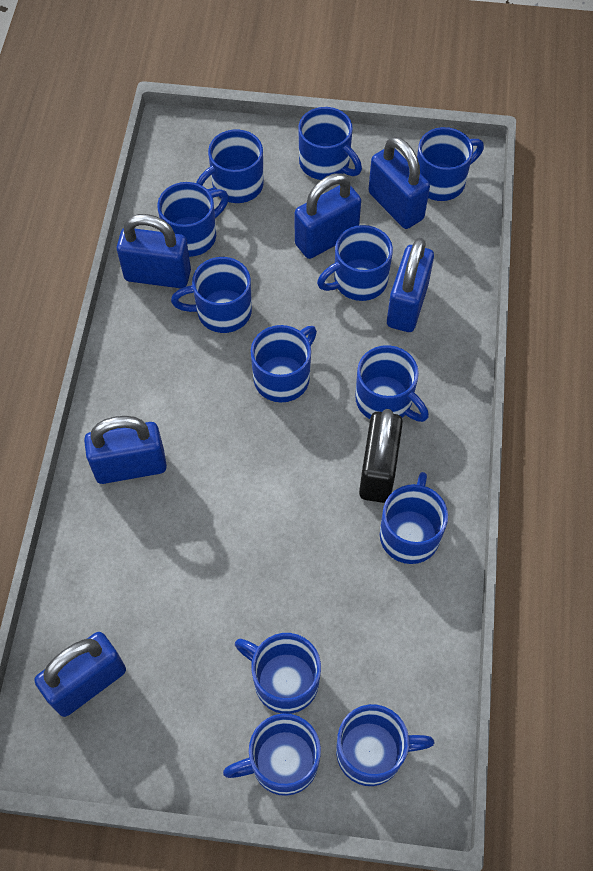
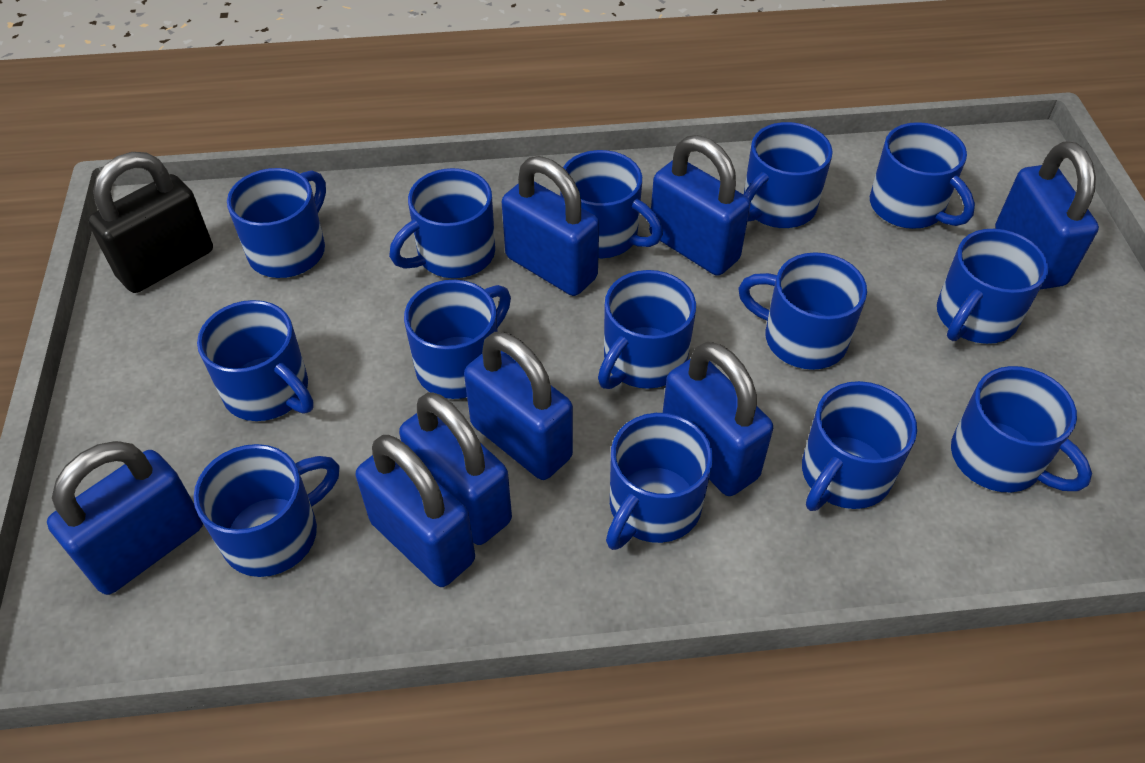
blue mug: 12 -> 14
blue padlock: 6 -> 8

